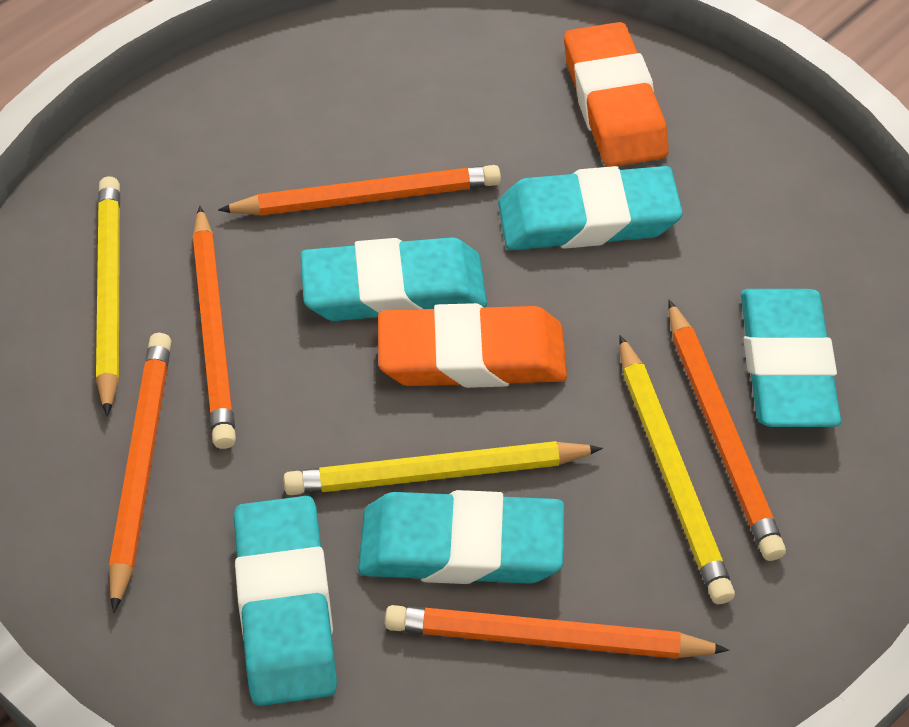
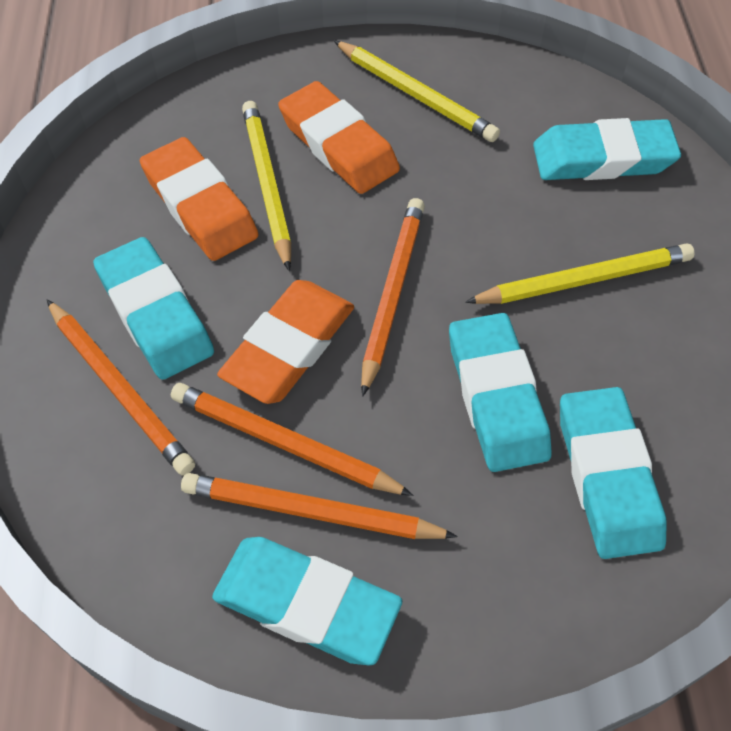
orange eraser: 2 -> 3
orange pencil: 5 -> 4

